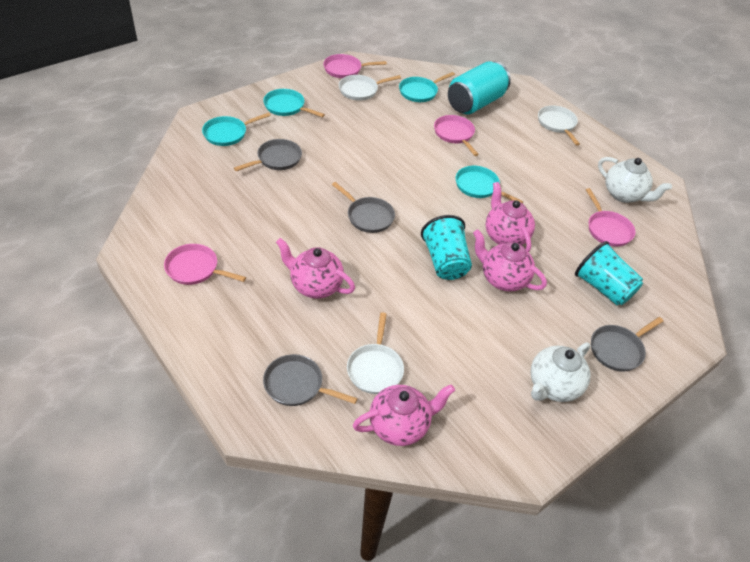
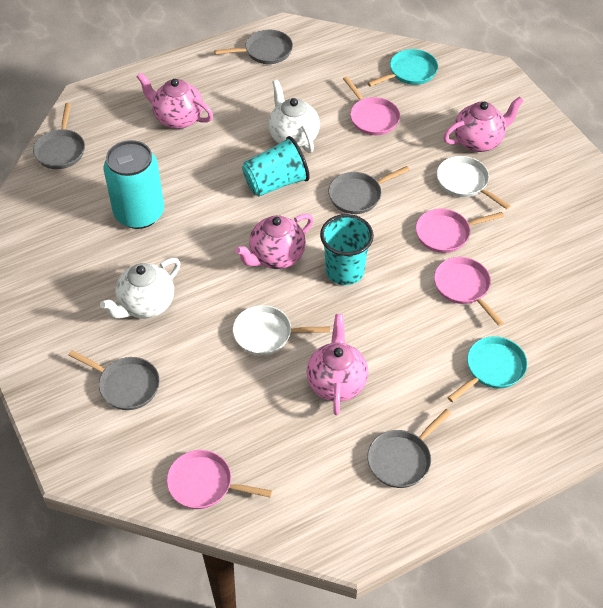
grey pan: 4 -> 5
turquoise pan: 4 -> 2
white pan: 3 -> 2

